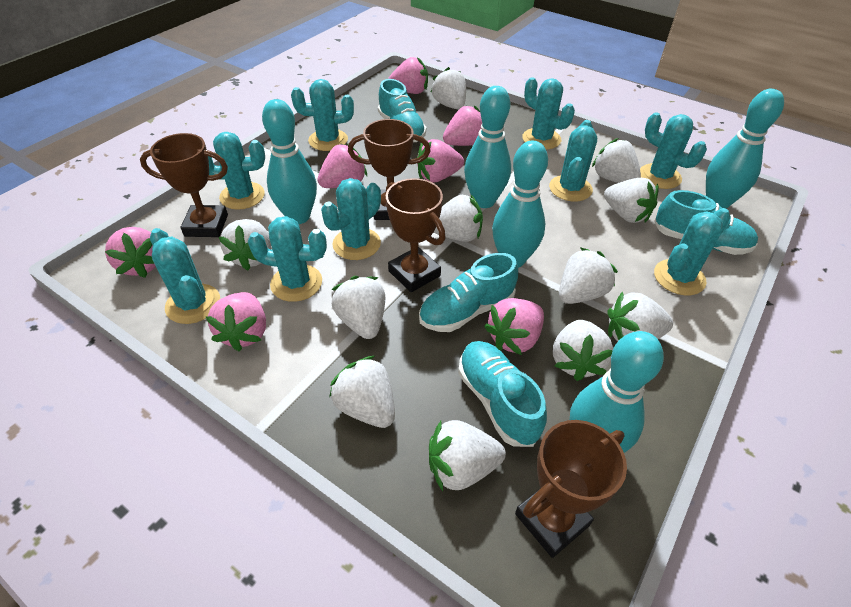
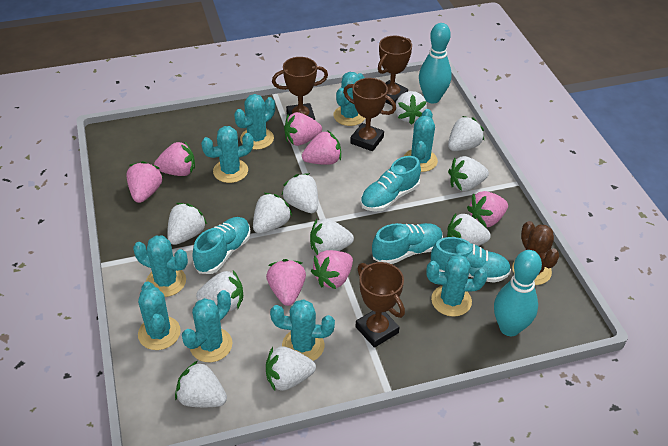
brown cactus: 0 -> 1
turquoise bowling pin: 5 -> 2

